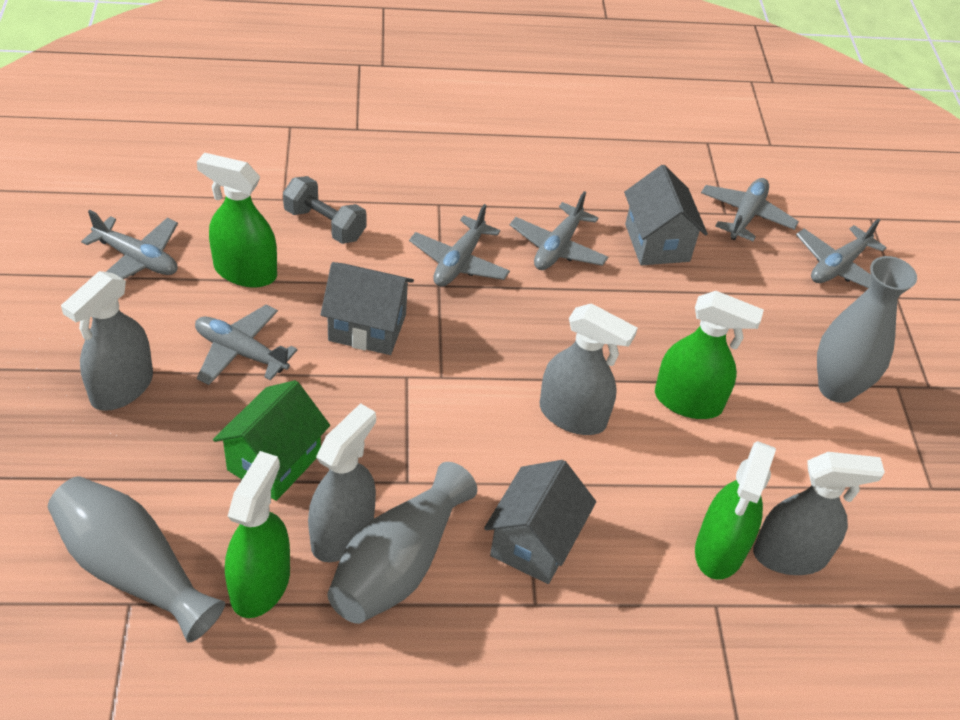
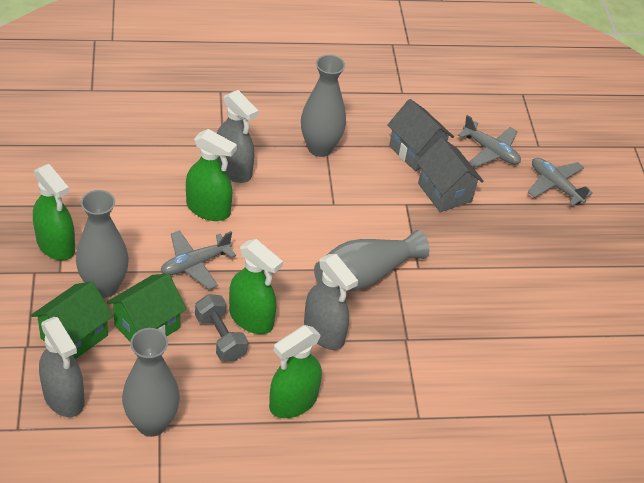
green house: 1 -> 2
grey house: 3 -> 2
grey plane: 6 -> 3
grey spray bottle: 4 -> 3
grey vase: 3 -> 4

